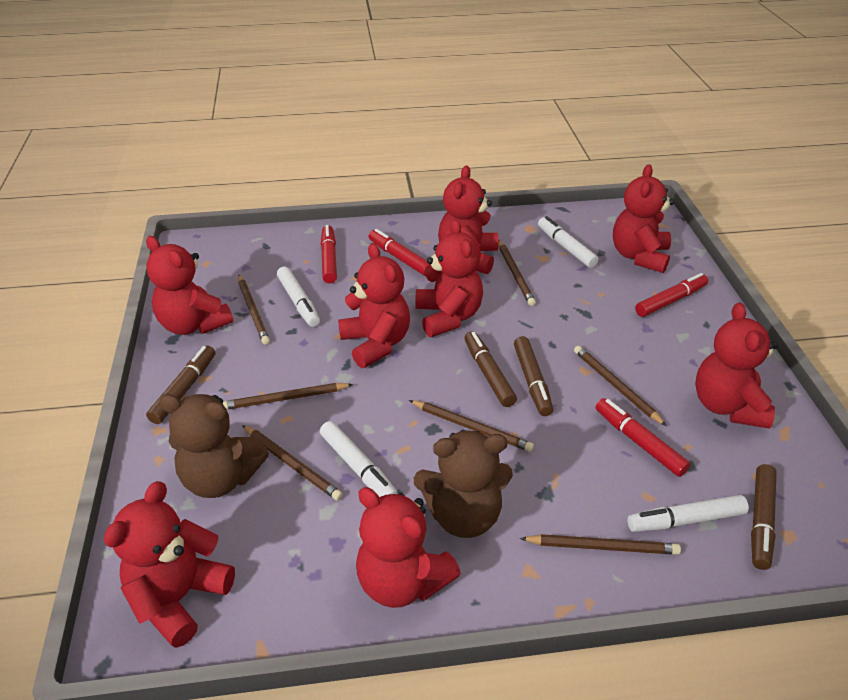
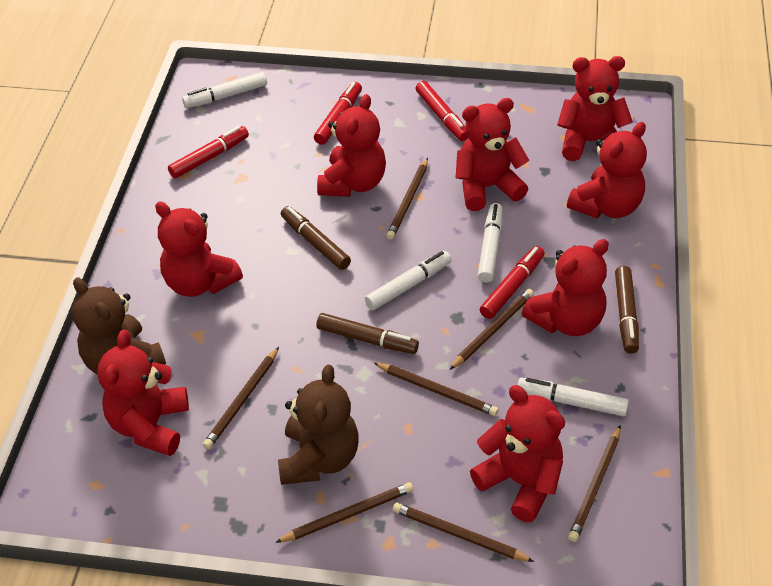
brown marker: 4 -> 3

